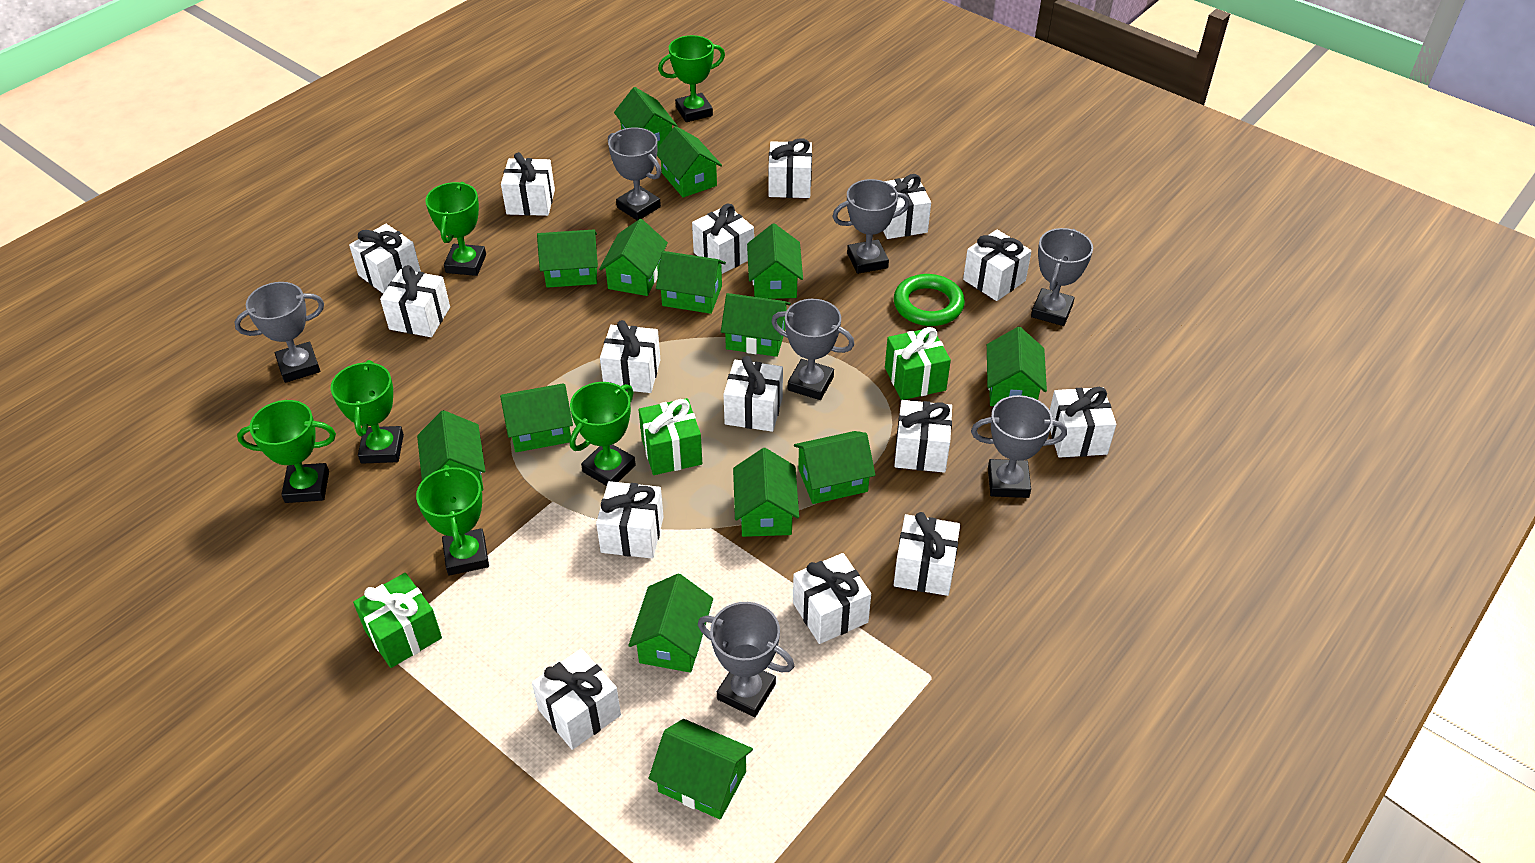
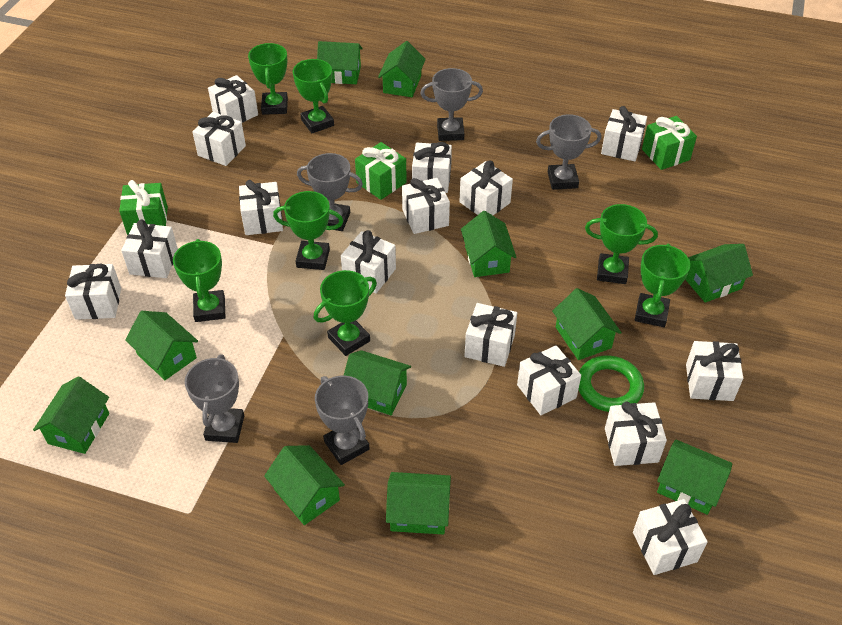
green house: 14 -> 11
green trophy: 6 -> 7
grey trophy: 7 -> 5

